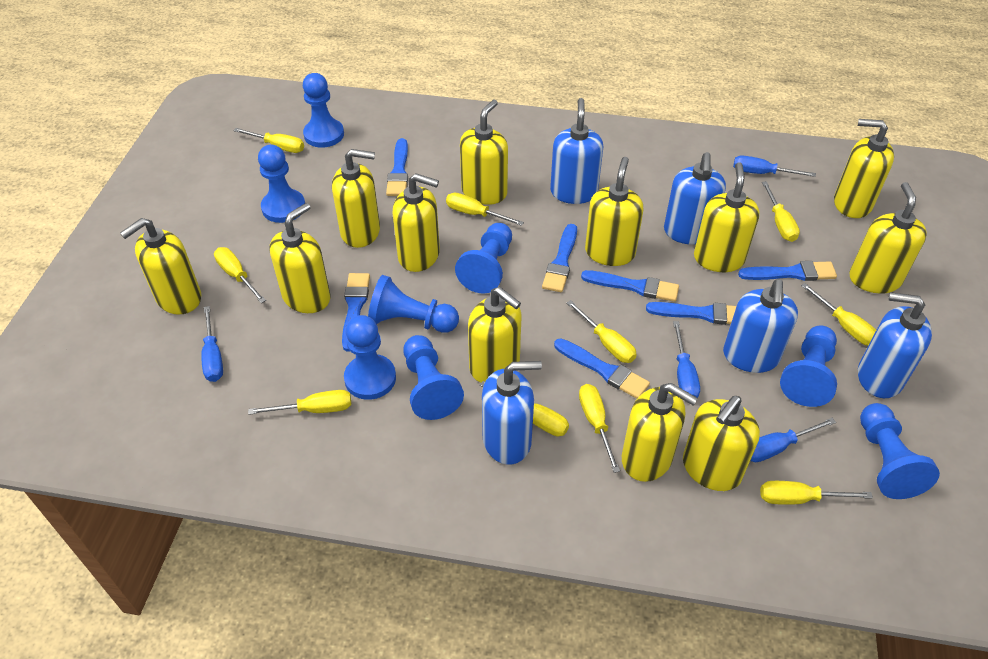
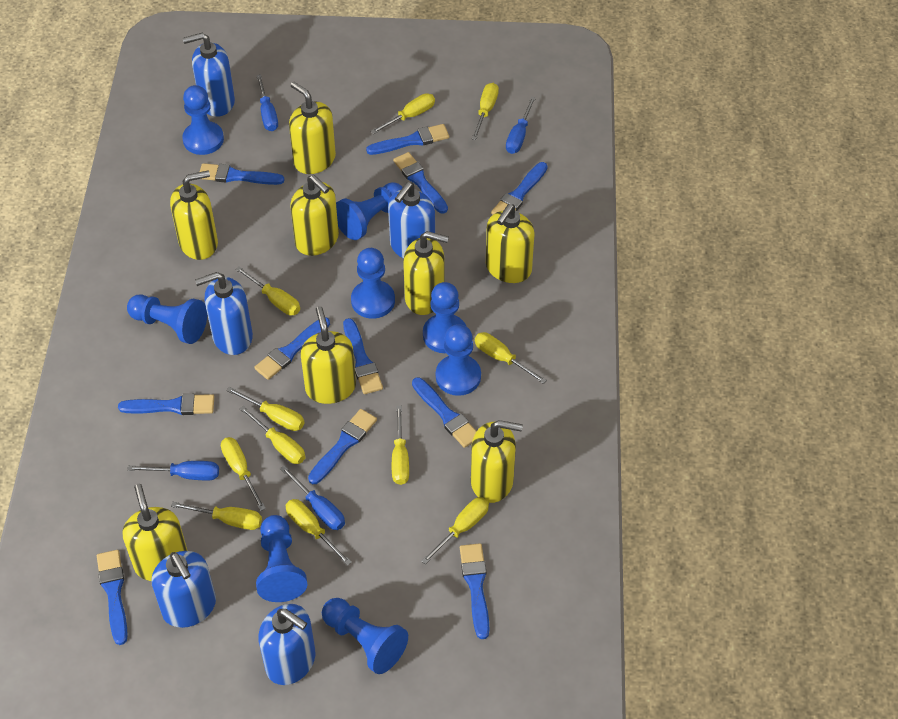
blue brush: 7 -> 11
yellow screwdriver: 10 -> 11
yellow soap dispenser: 12 -> 8

